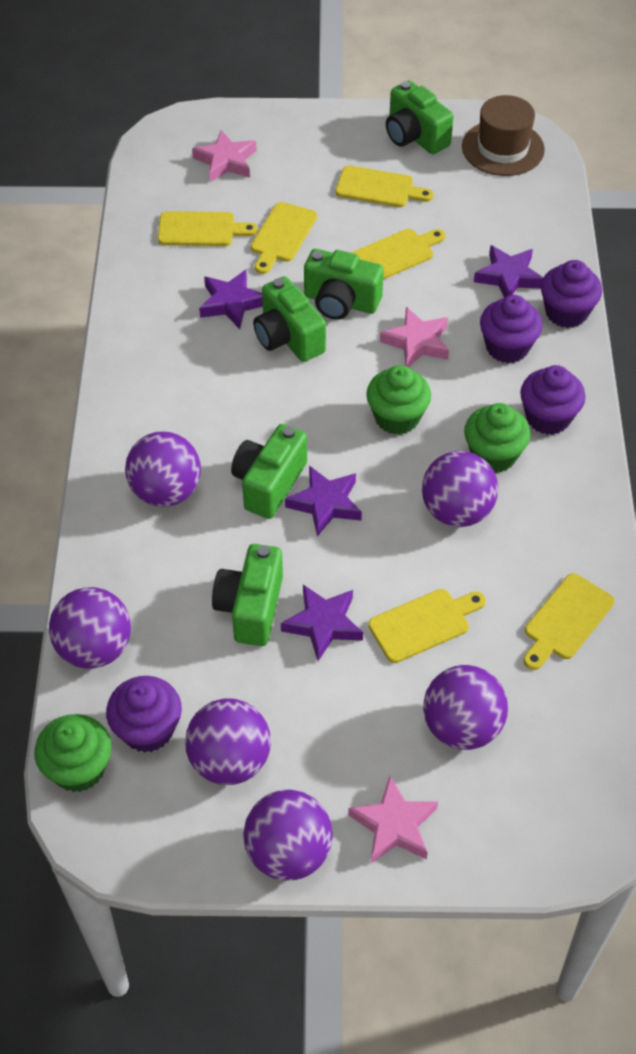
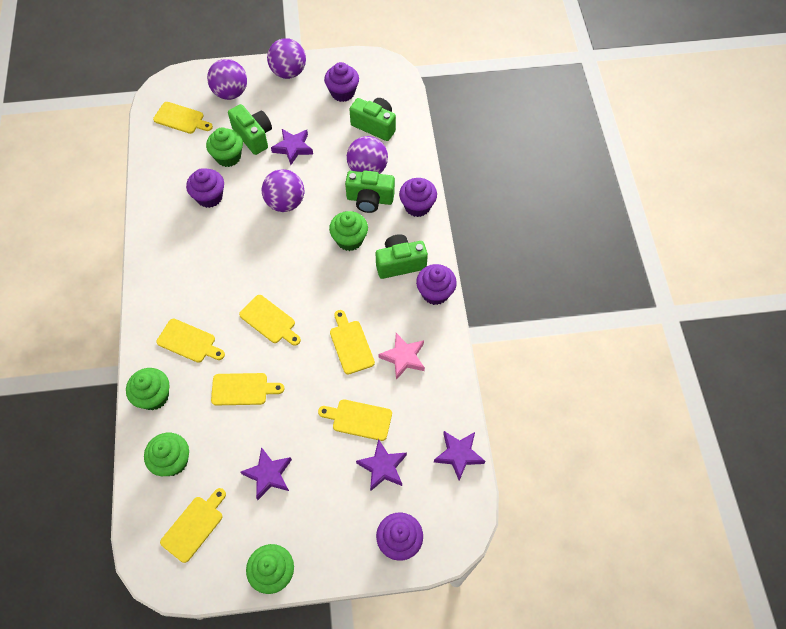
brown hat: 1 -> 0
green camera: 5 -> 4
green cupcake: 3 -> 5
pink star: 3 -> 1
purple ball: 6 -> 4
purple cupcake: 4 -> 5
yellow cutting board: 6 -> 7

